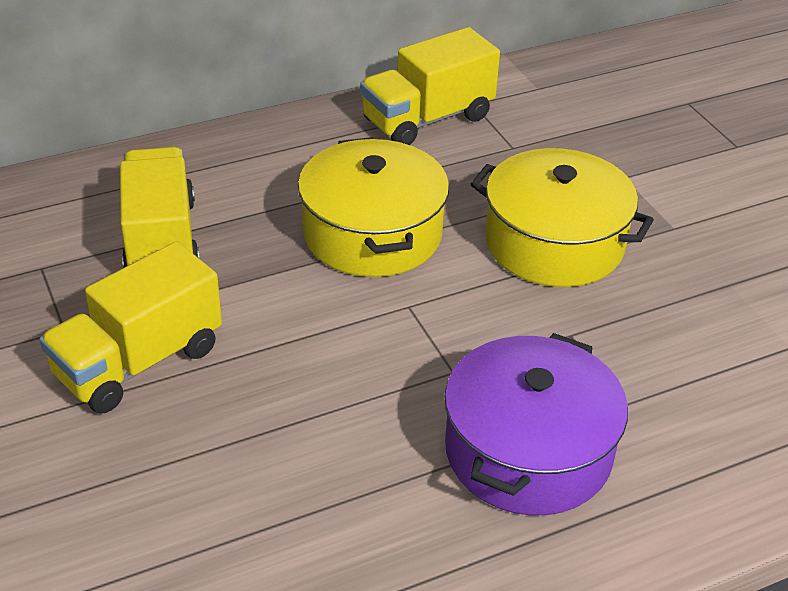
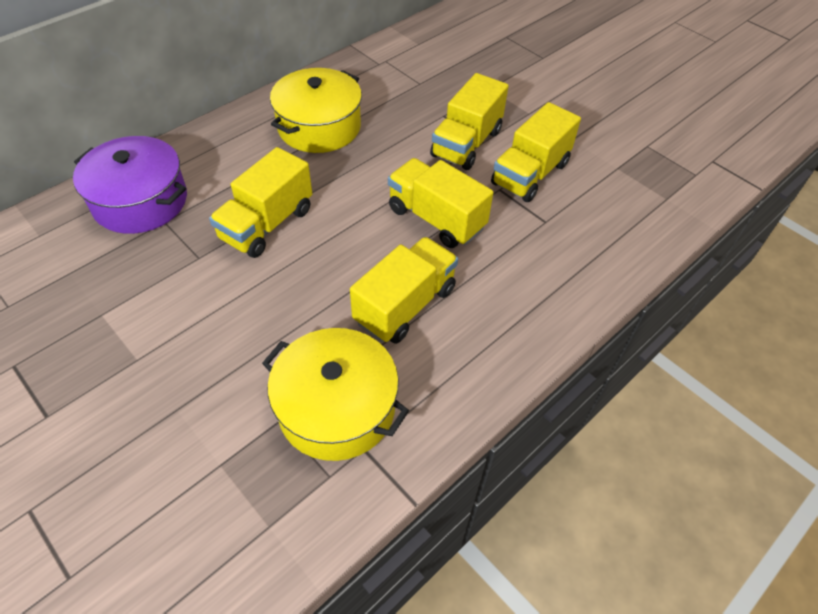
yellow truck: 3 -> 5

